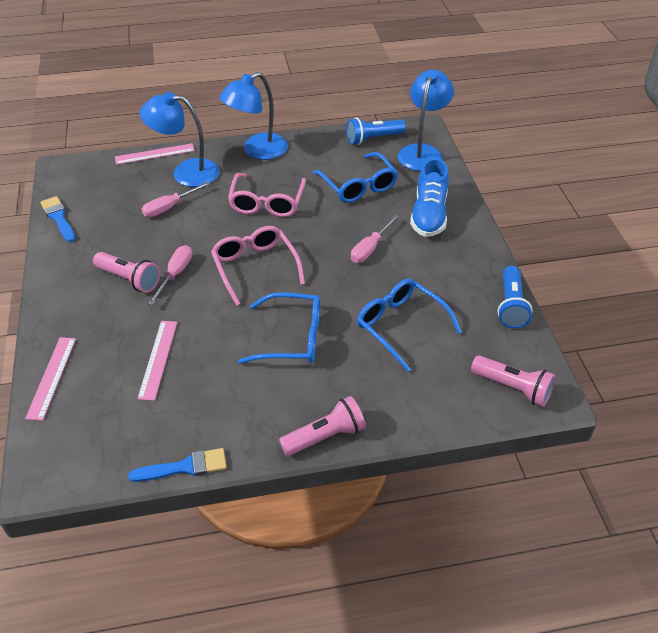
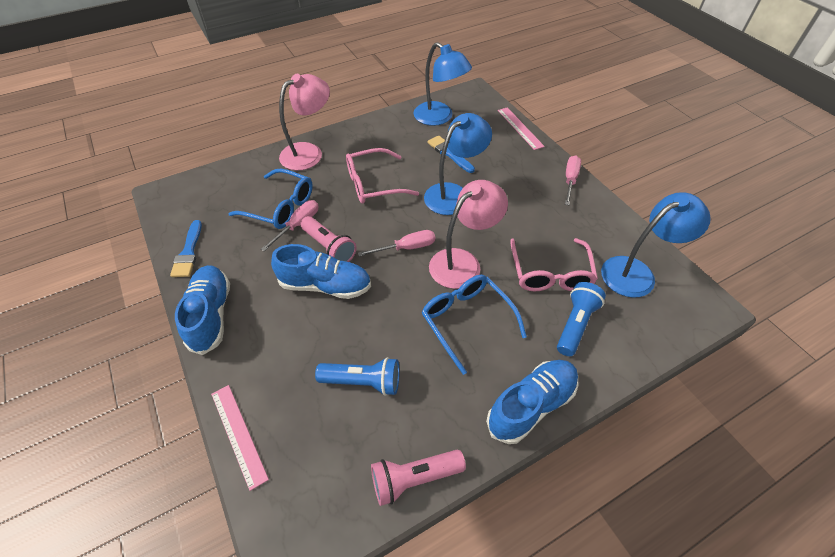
blue glasses: 3 -> 2
blue shoe: 1 -> 3
pink flashlight: 3 -> 2
pink lamp: 0 -> 2
pink ruler: 3 -> 2

